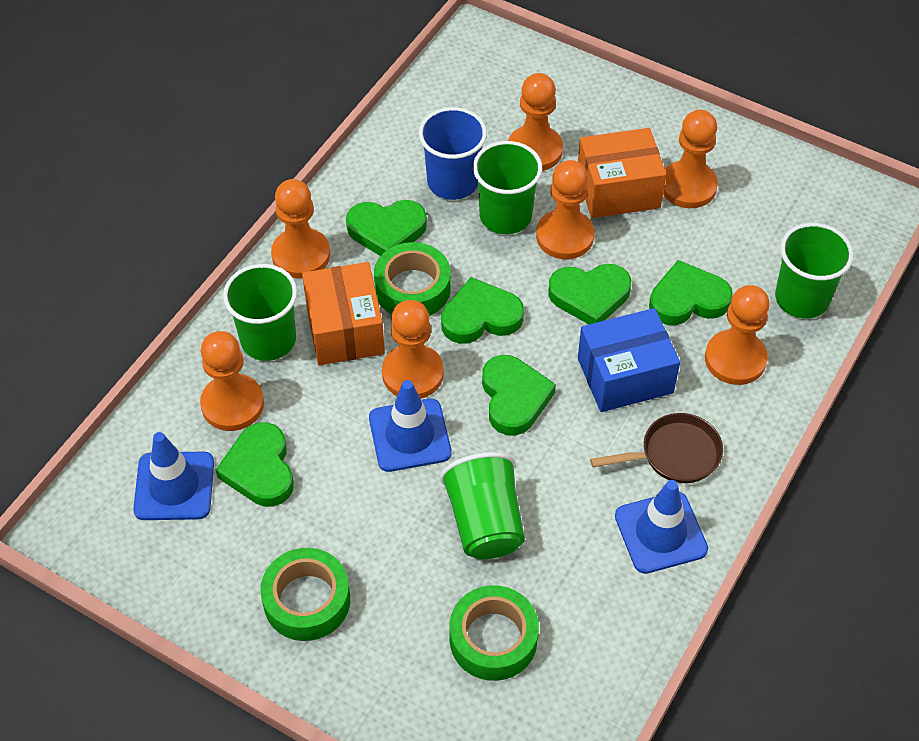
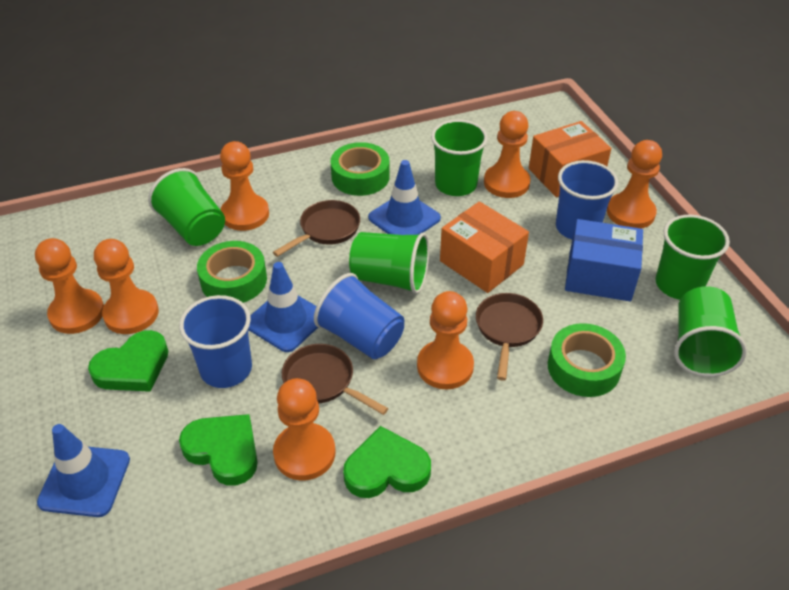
blue cup: 1 -> 3
brown pan: 1 -> 3
green cup: 4 -> 5
green heart: 6 -> 3

